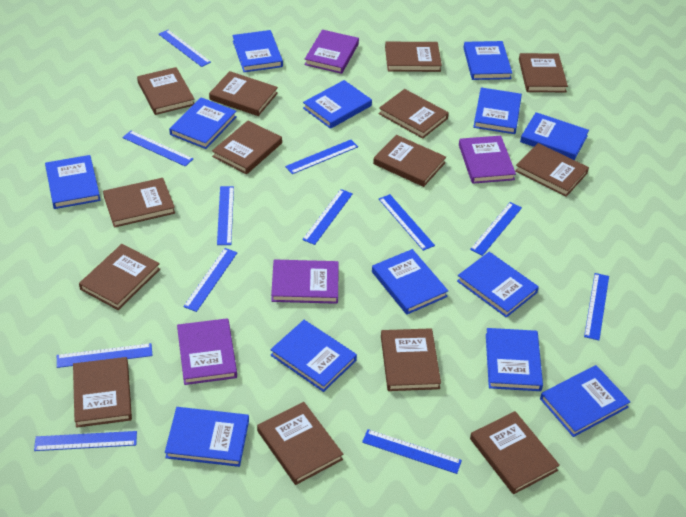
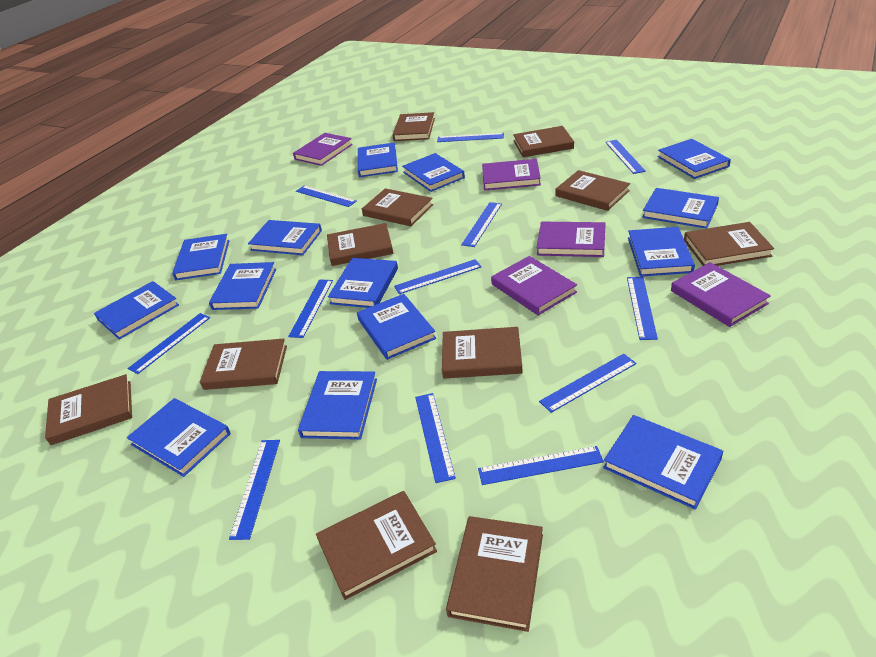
blue book: 13 -> 14
brown book: 14 -> 11
purple book: 4 -> 5

